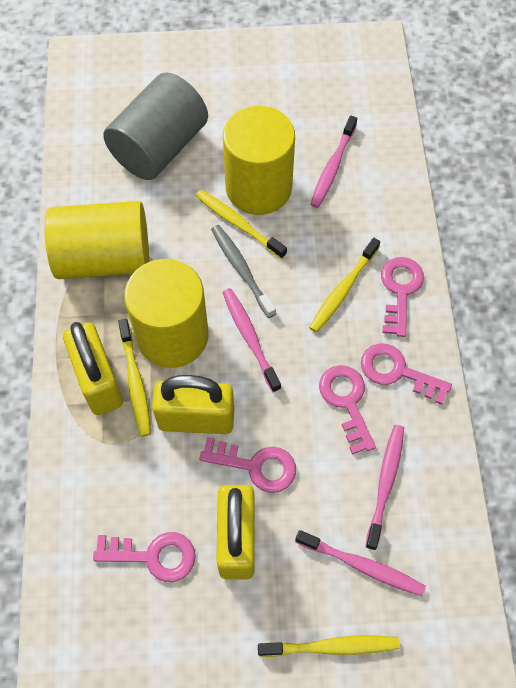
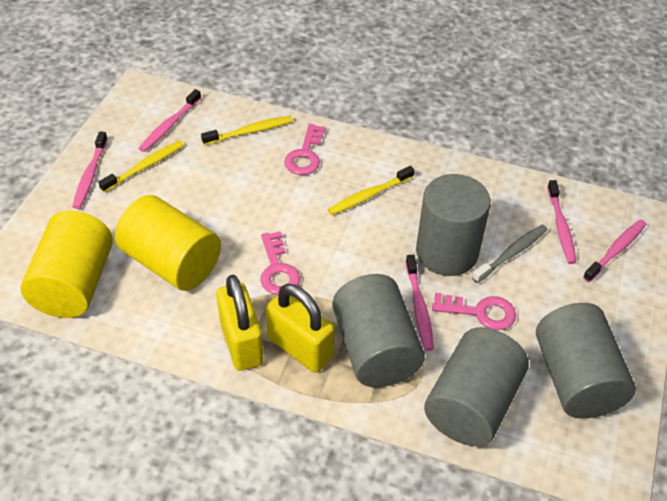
grey cylinder: 1 -> 4
pink key: 5 -> 3
pink toothbrush: 4 -> 5
yellow cylinder: 3 -> 2
yellow padlock: 3 -> 2
yellow toothbrush: 4 -> 3

